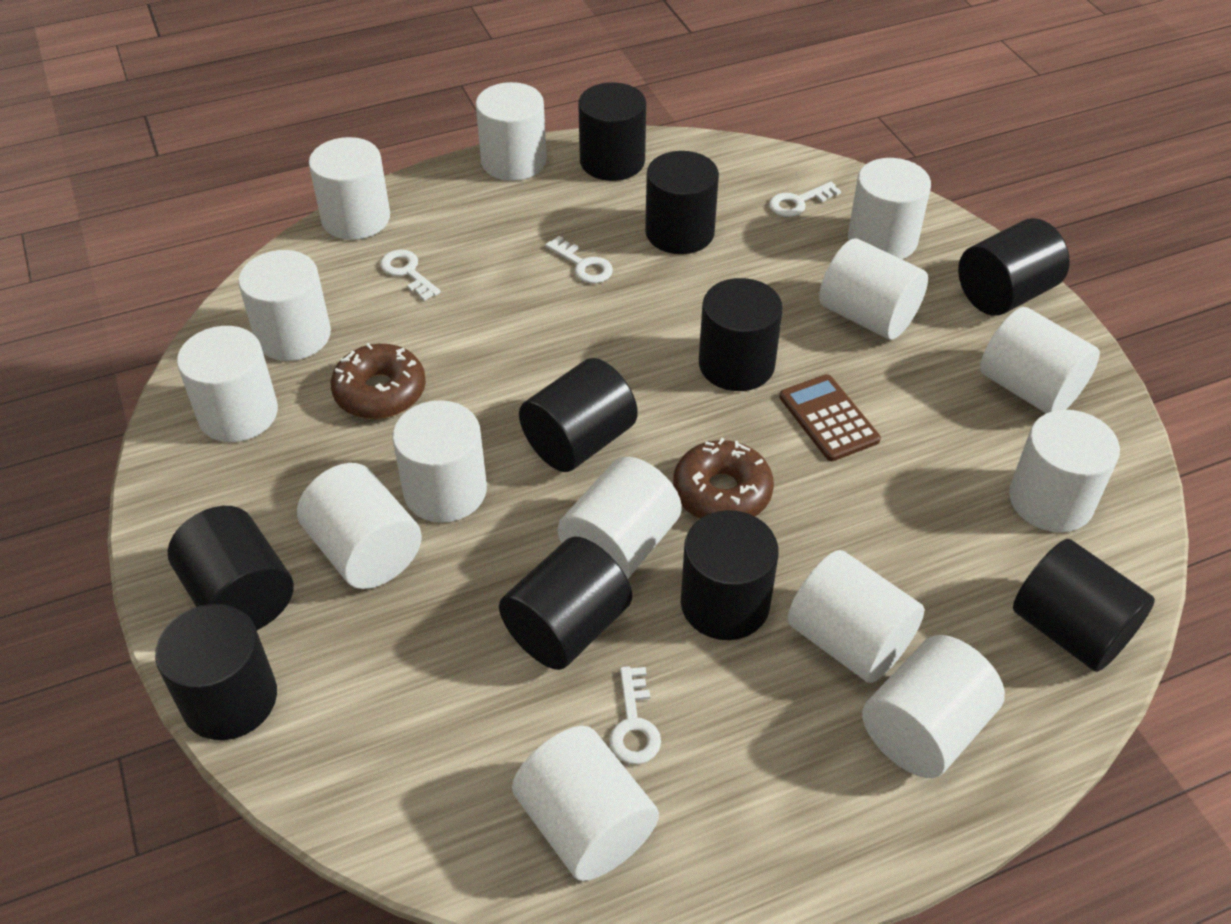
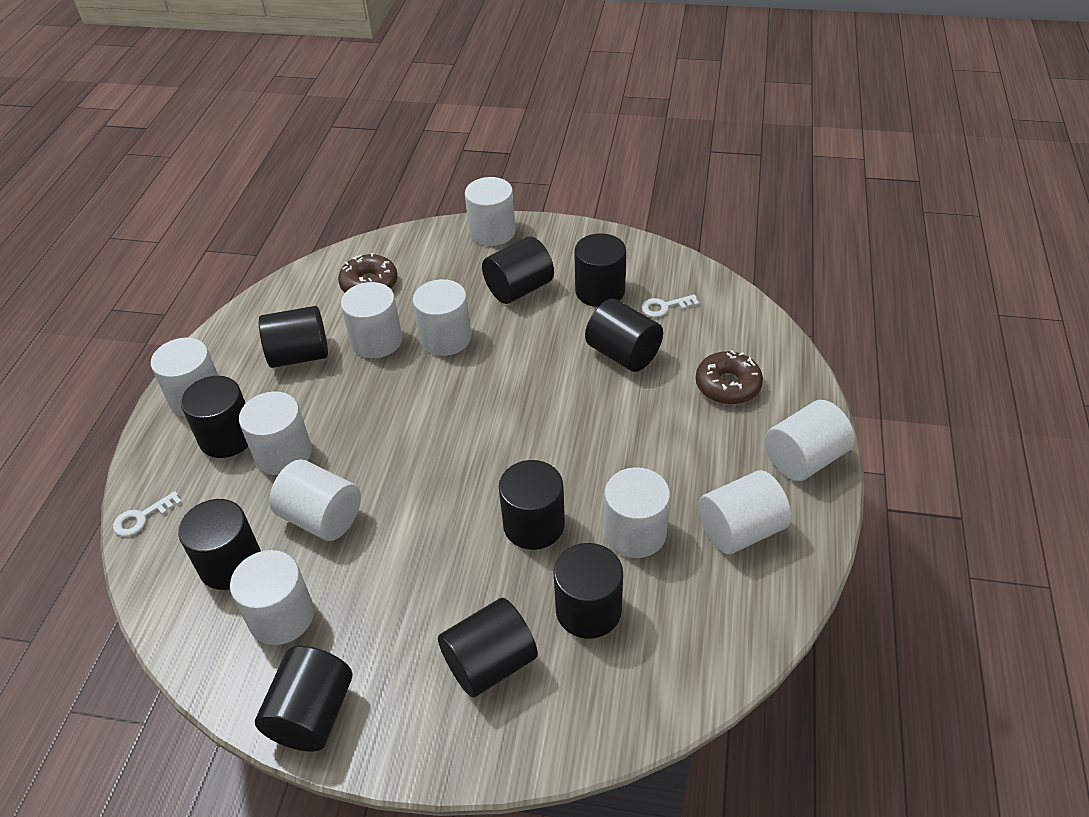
brown calculator: 1 -> 0
white cylinder: 14 -> 10
white key: 4 -> 2

